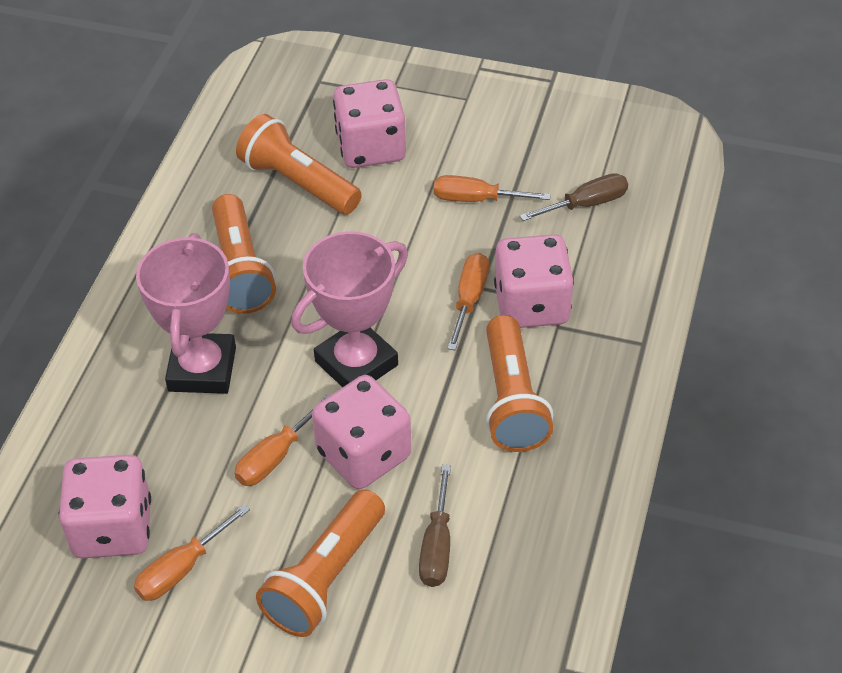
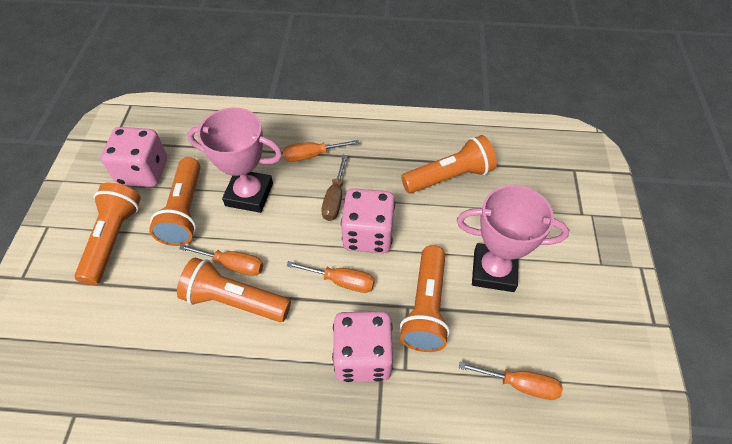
brown screwdriver: 2 -> 1
orange flashlight: 4 -> 5
pink dice: 4 -> 3

